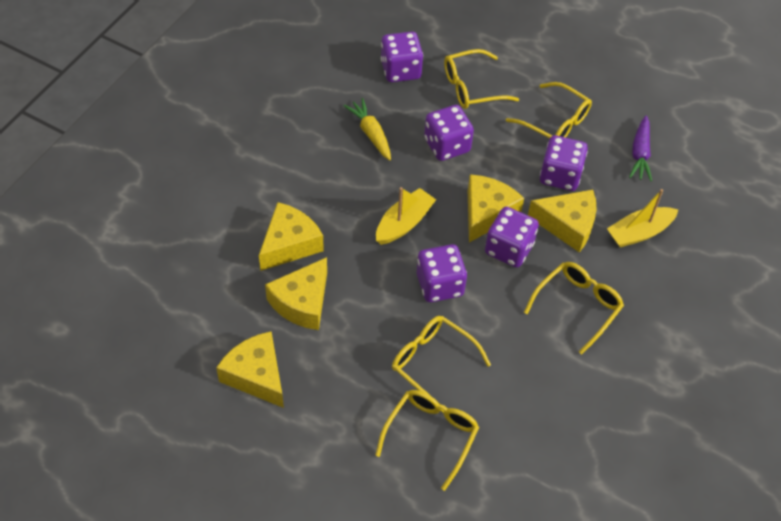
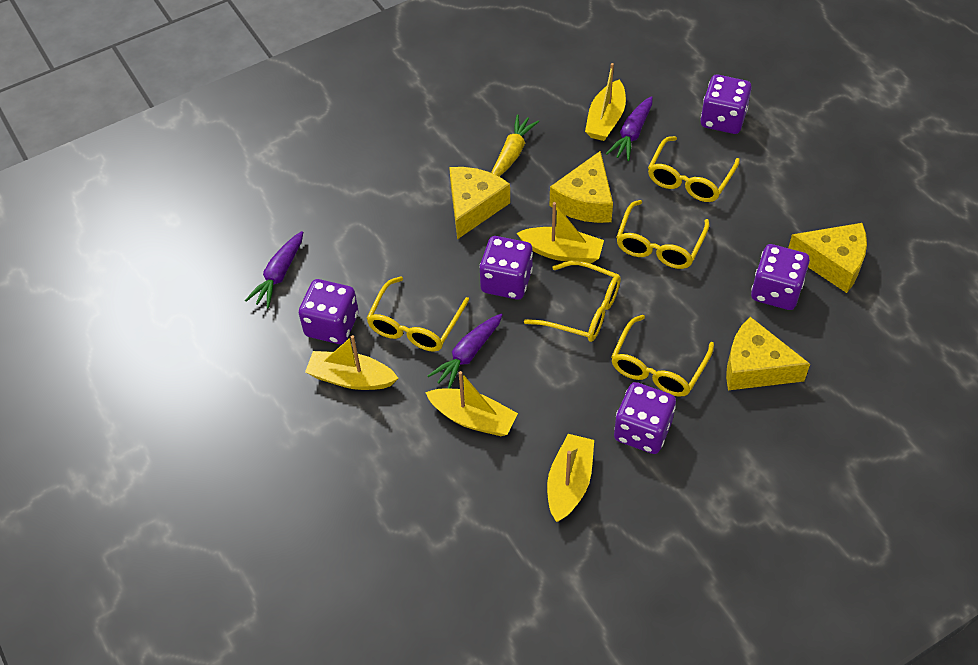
purple carrot: 1 -> 3
yellow boat: 2 -> 5
yellow cheese: 5 -> 4

